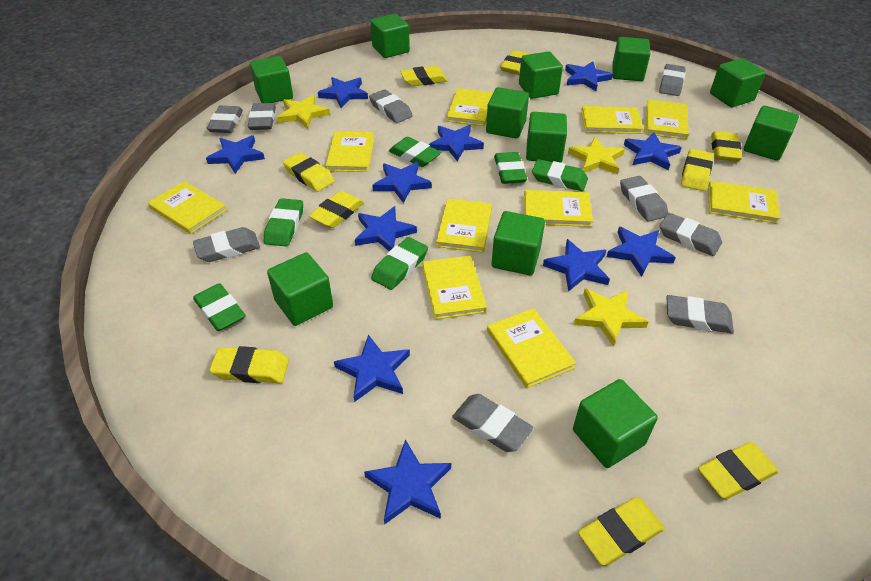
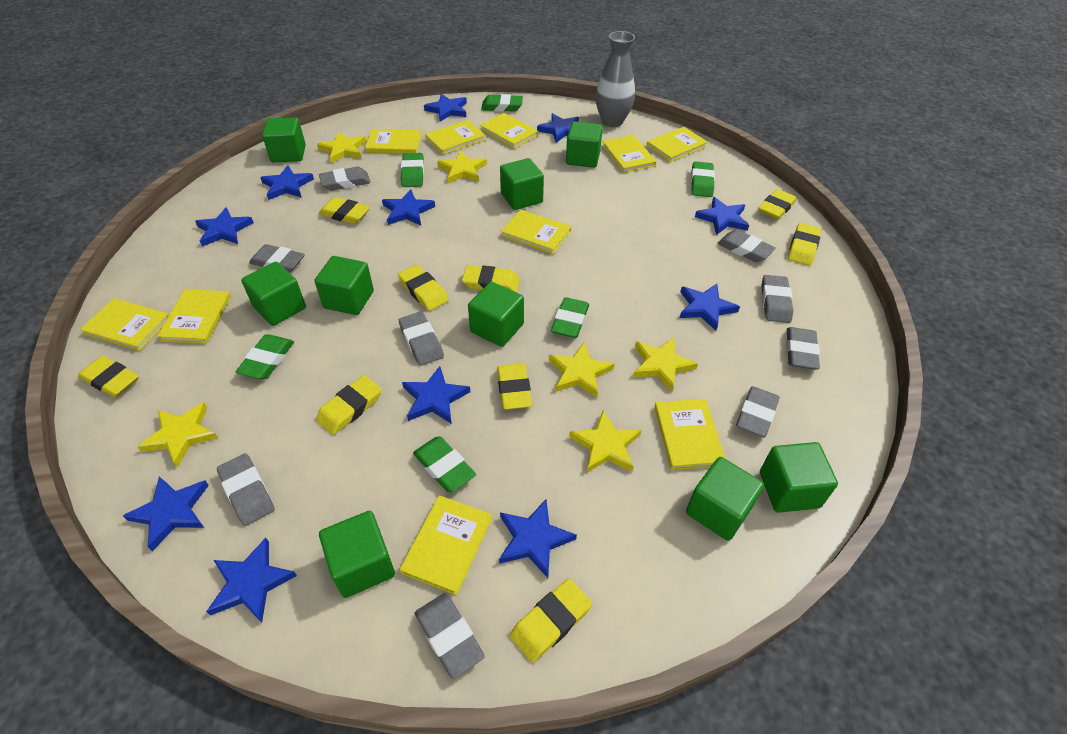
green cube: 11 -> 9
grey vase: 0 -> 1
yellow star: 3 -> 6

